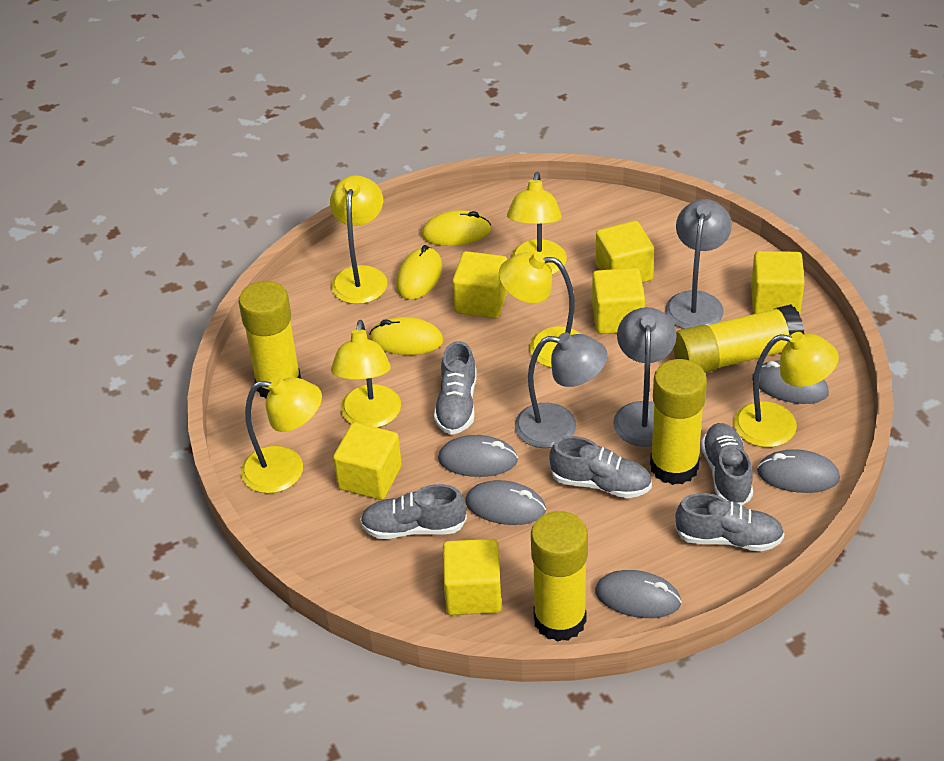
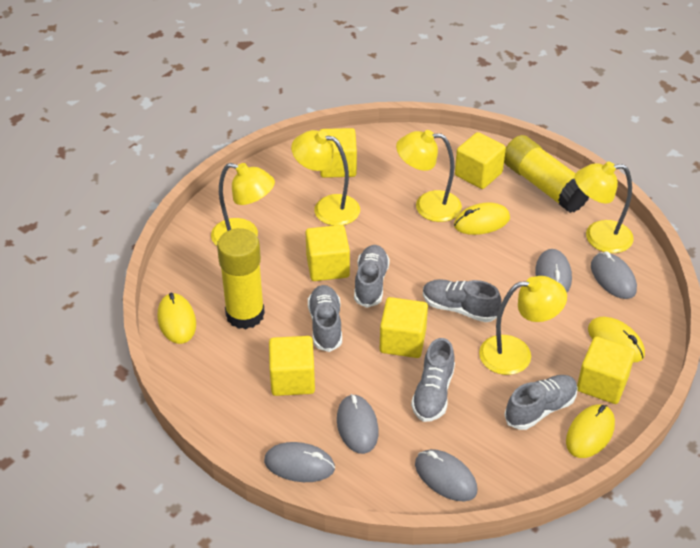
grey lamp: 3 -> 0
yellow glue stick: 4 -> 2
yellow lamp: 6 -> 5
yellow mouse: 3 -> 4

